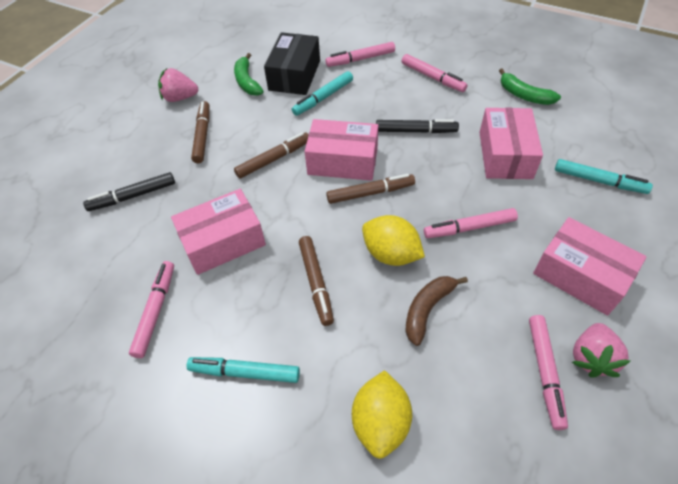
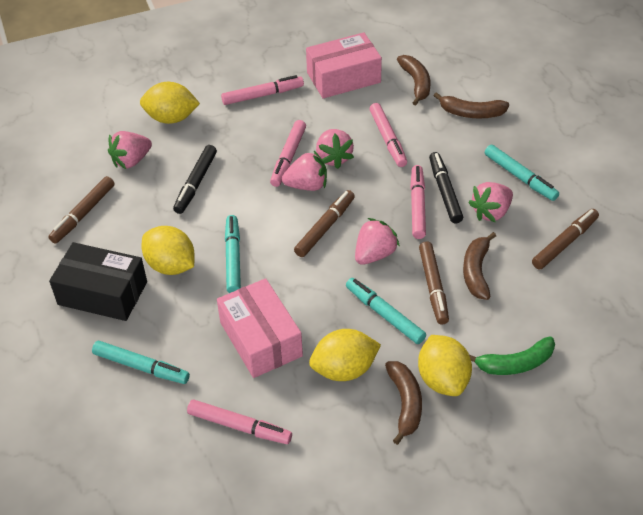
brown banana: 1 -> 4
green banana: 2 -> 1
pink box: 4 -> 2
pink strawberry: 2 -> 5
turquoise marker: 3 -> 4
yellow lemon: 2 -> 4

